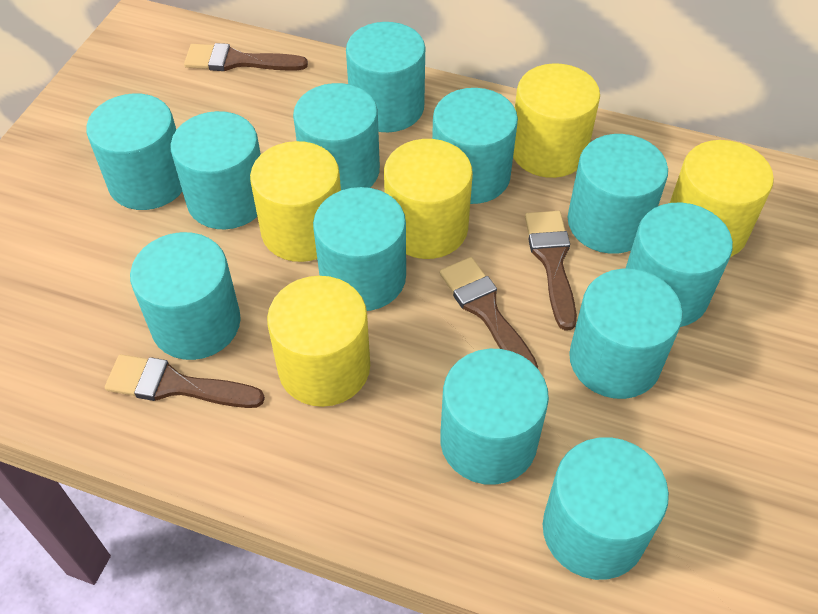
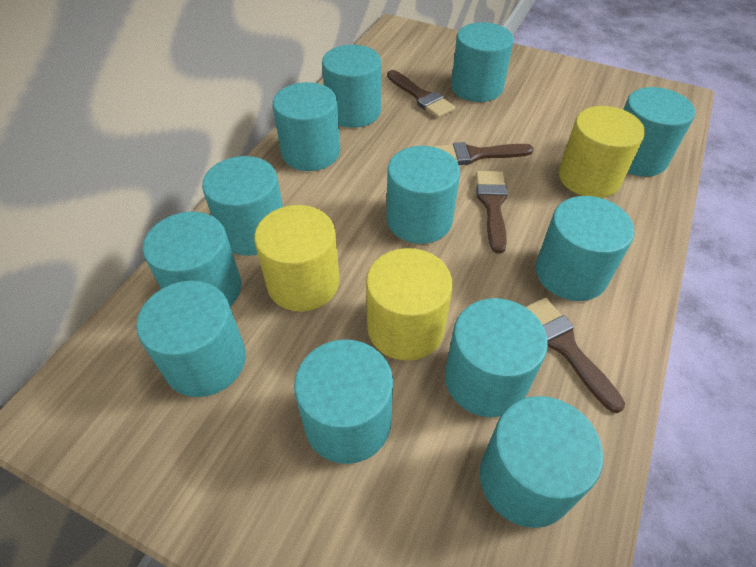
yellow cylinder: 5 -> 3

